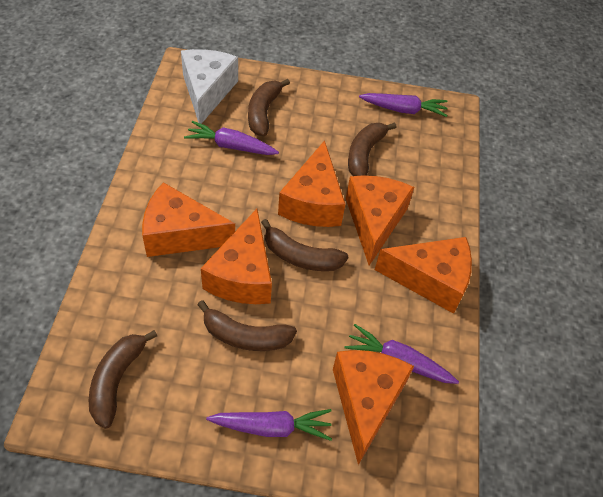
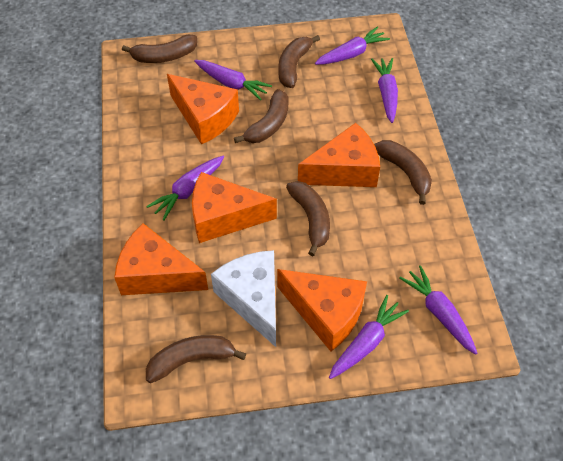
brown banana: 5 -> 6
orange cheese: 6 -> 5
purple carrot: 4 -> 6

